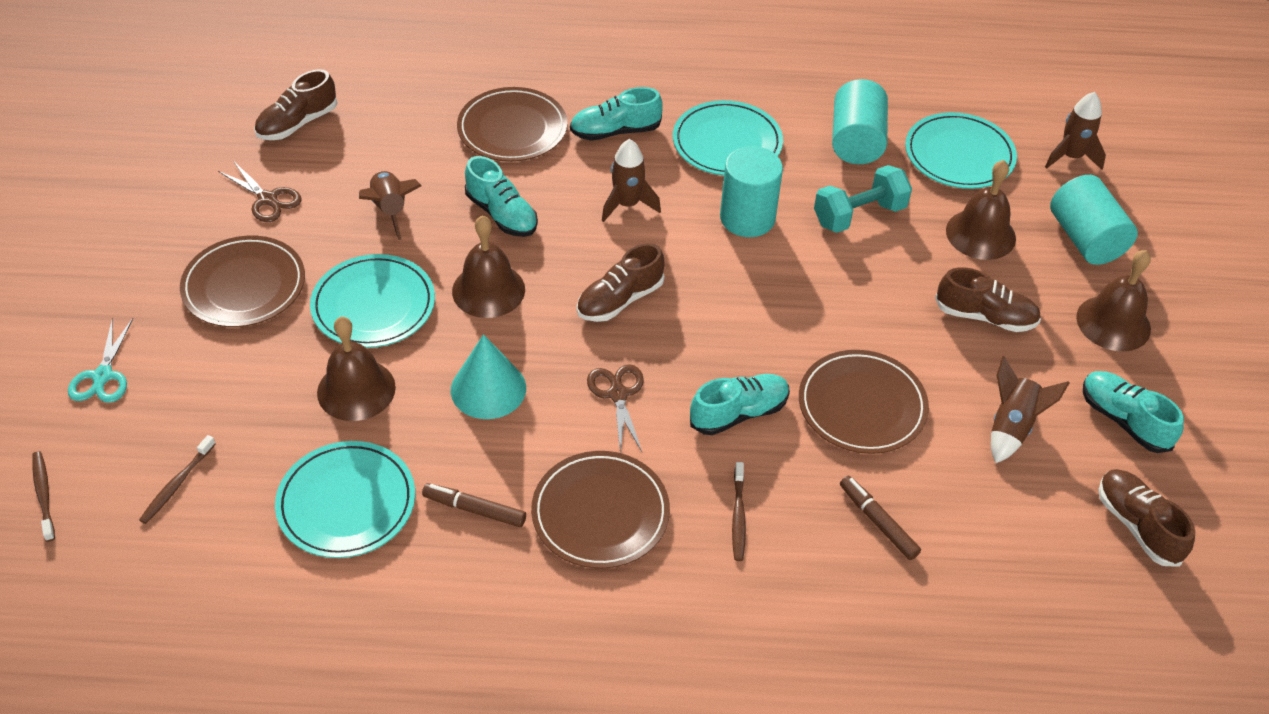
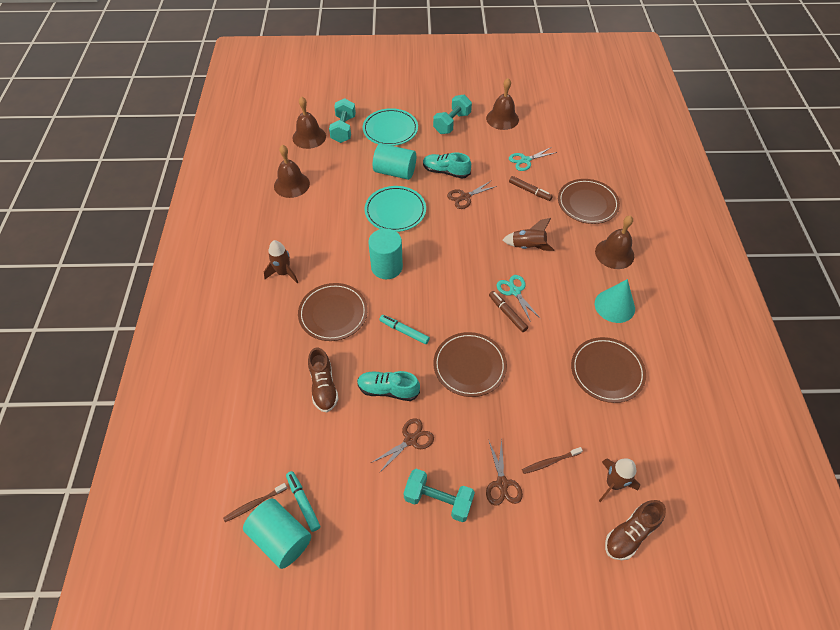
brown rocket: 4 -> 3
brown scissors: 2 -> 3
brown shoe: 4 -> 2
brown toothbrush: 3 -> 2
turquoise dumbbell: 1 -> 3
turquoise marker: 0 -> 2
turquoise plate: 4 -> 2
turquoise scissors: 1 -> 2
turquoise shoe: 4 -> 2

